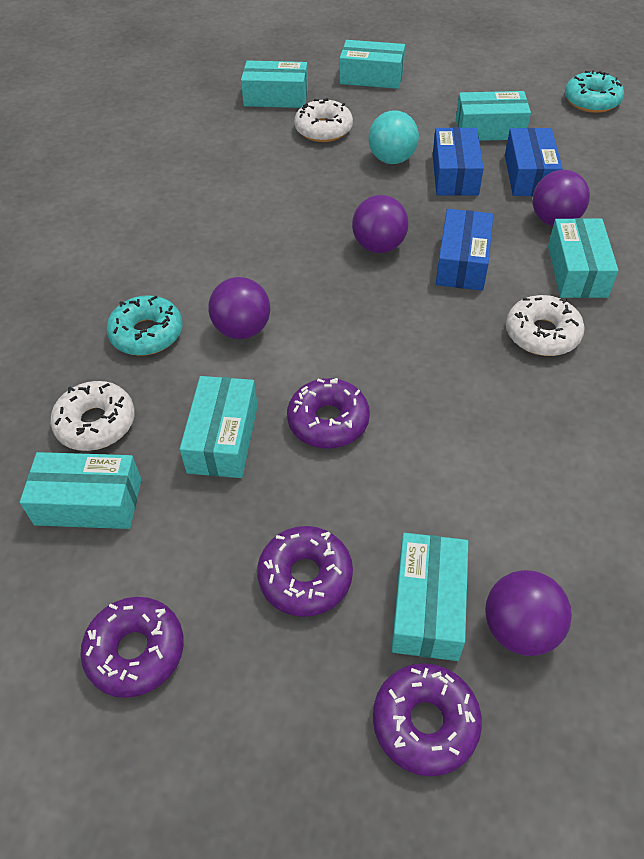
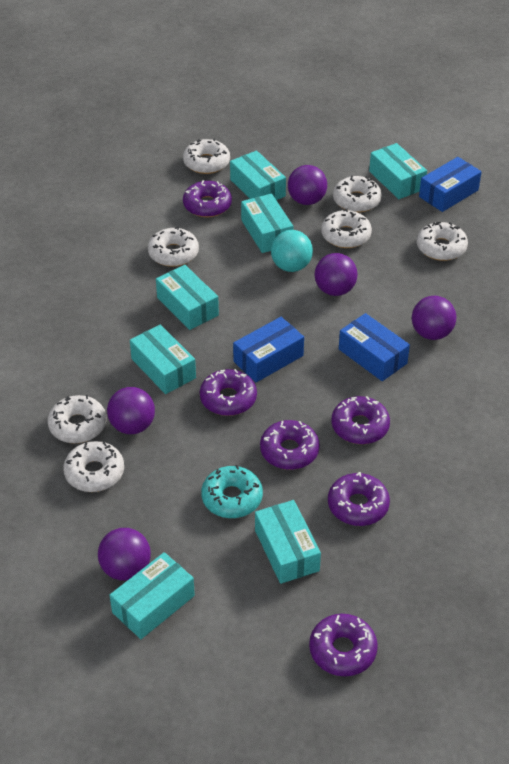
purple ball: 4 -> 5
purple donut: 4 -> 6
turquoise donut: 2 -> 1
white donut: 3 -> 7

